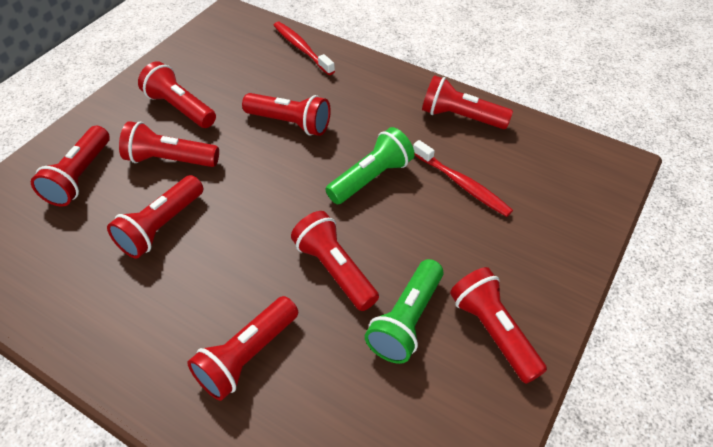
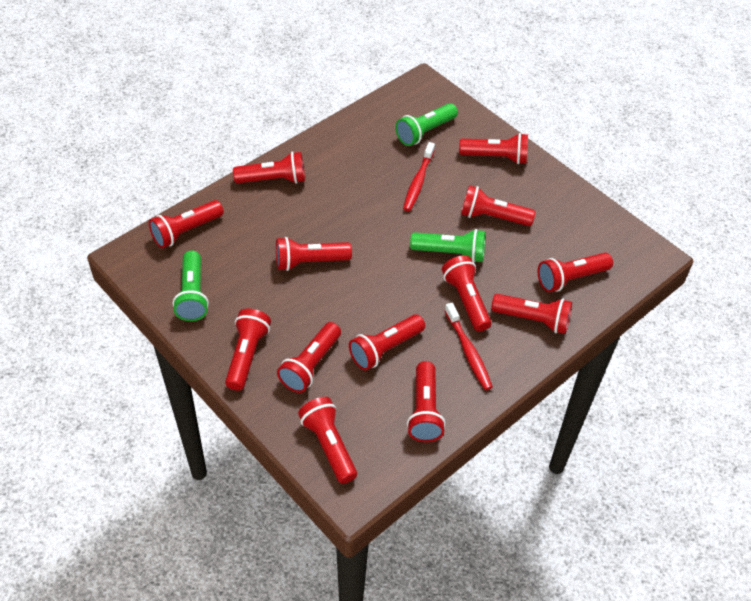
green flashlight: 2 -> 3
red flashlight: 9 -> 13

